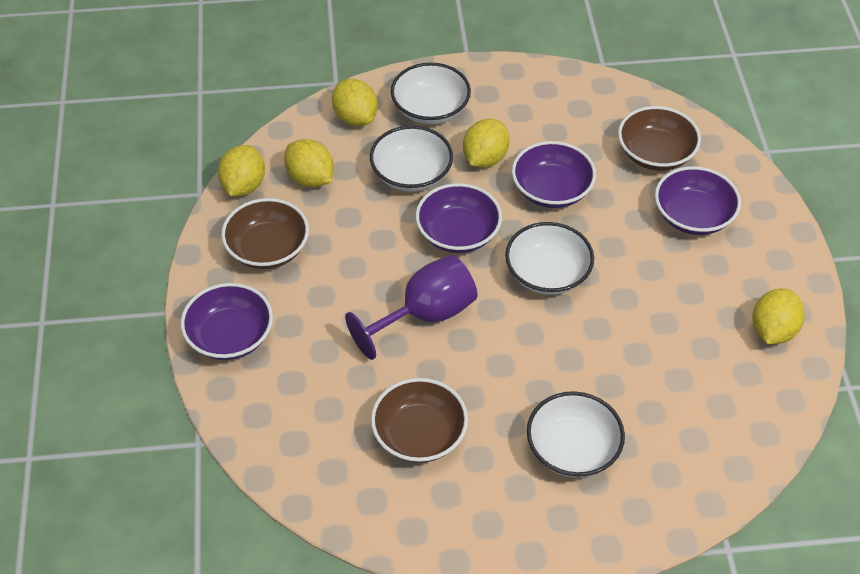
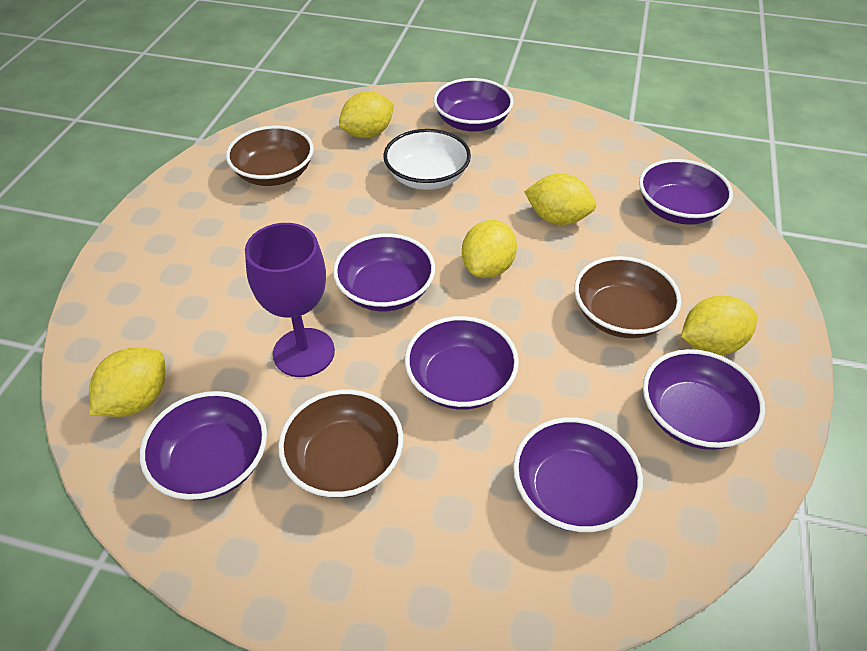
purple bowl: 4 -> 7
white bowl: 4 -> 1

